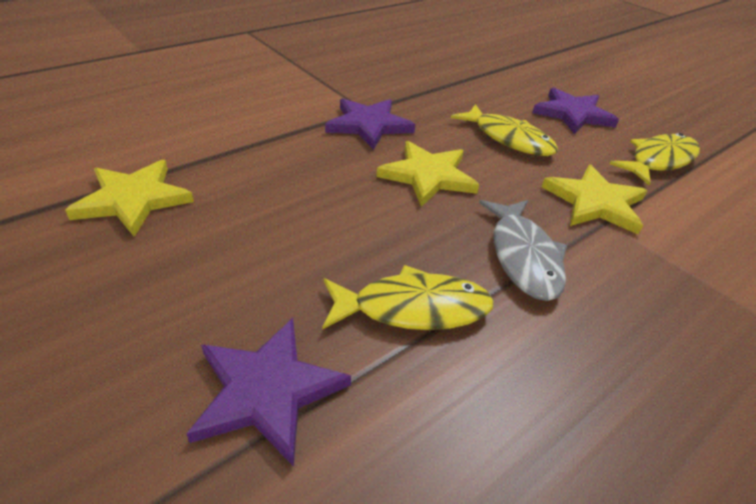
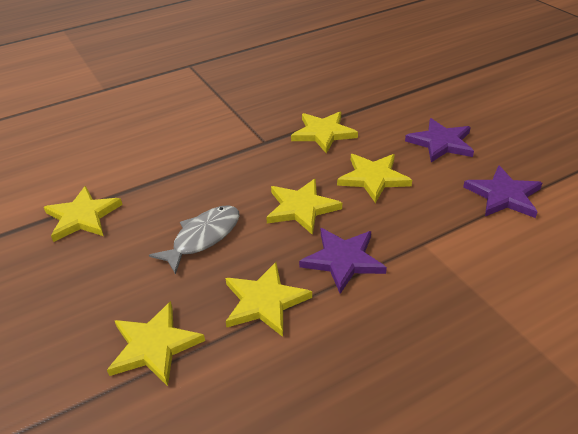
yellow fish: 3 -> 0
yellow star: 3 -> 6

